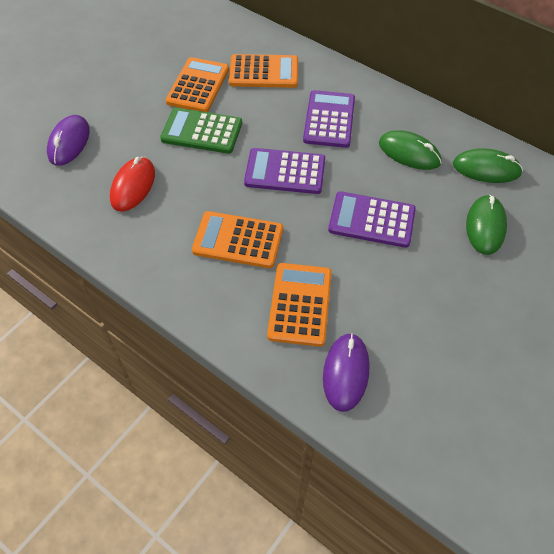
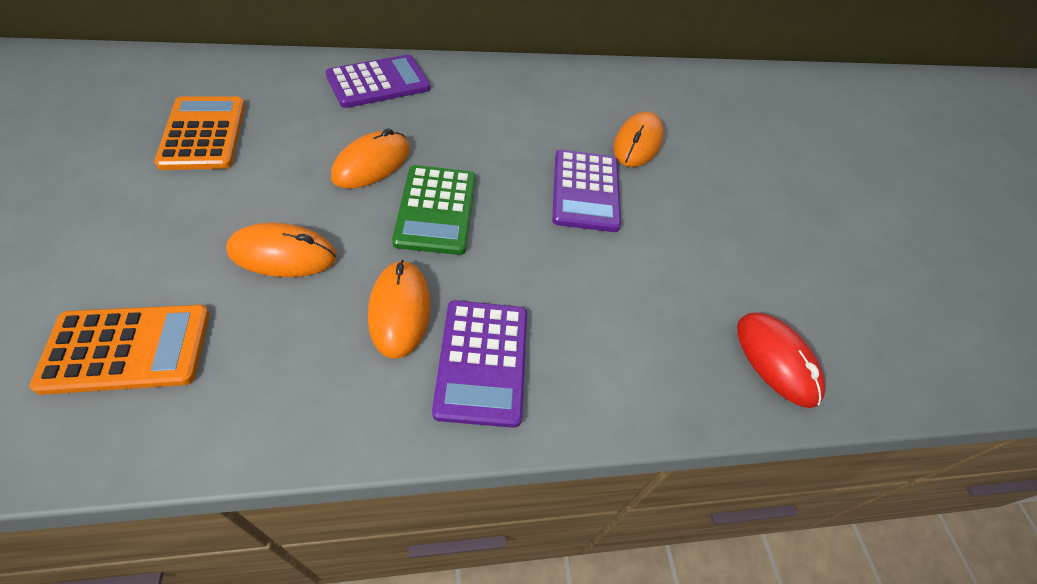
green mouse: 3 -> 0
orange calculator: 4 -> 2
orange mouse: 0 -> 4
purple mouse: 2 -> 0

